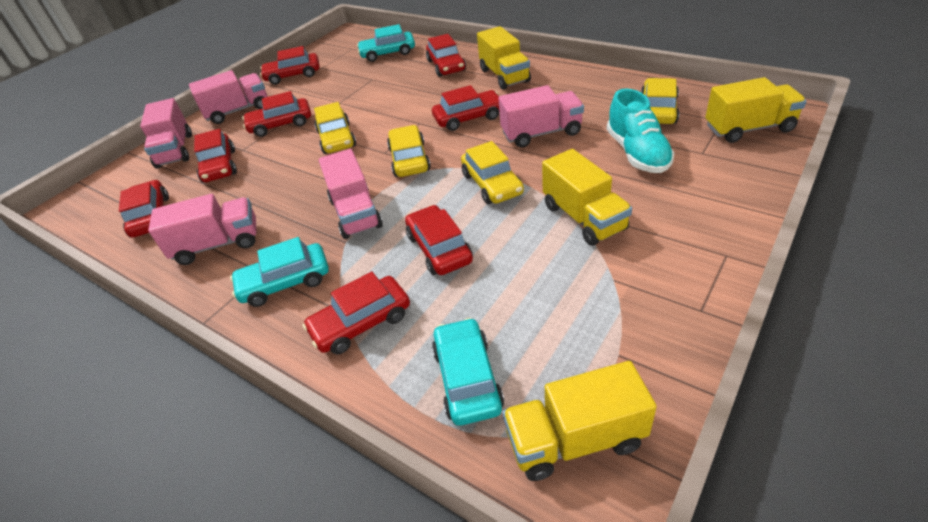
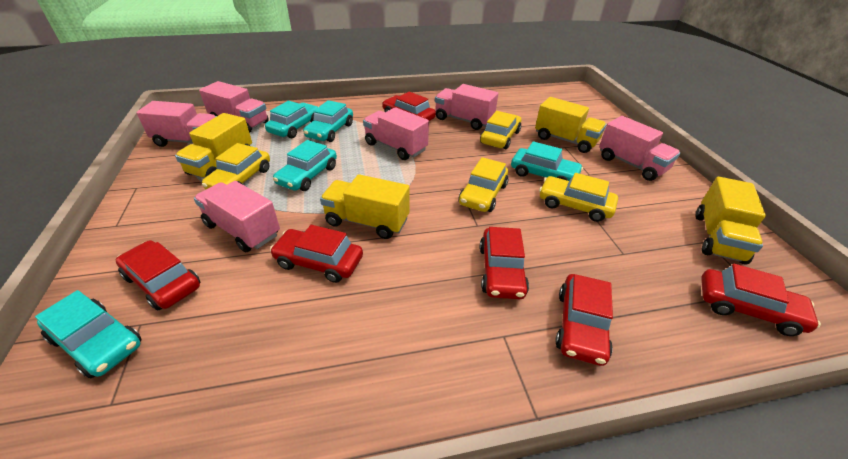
pink truck: 5 -> 6
red car: 8 -> 6
turquoise car: 3 -> 5
turquoise shoe: 1 -> 0

